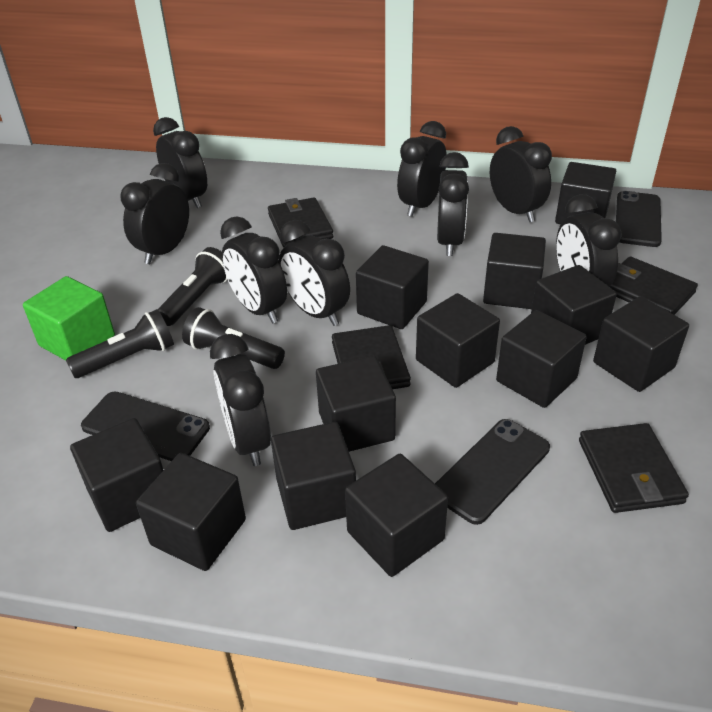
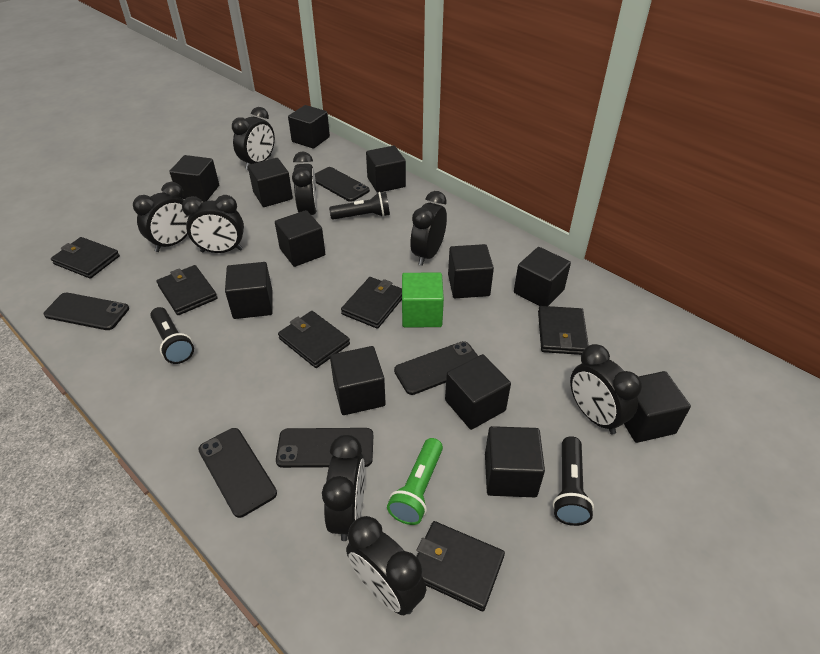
black clock: 9 -> 8
black phone: 3 -> 5
black wallet: 4 -> 6
green flashlight: 0 -> 1

